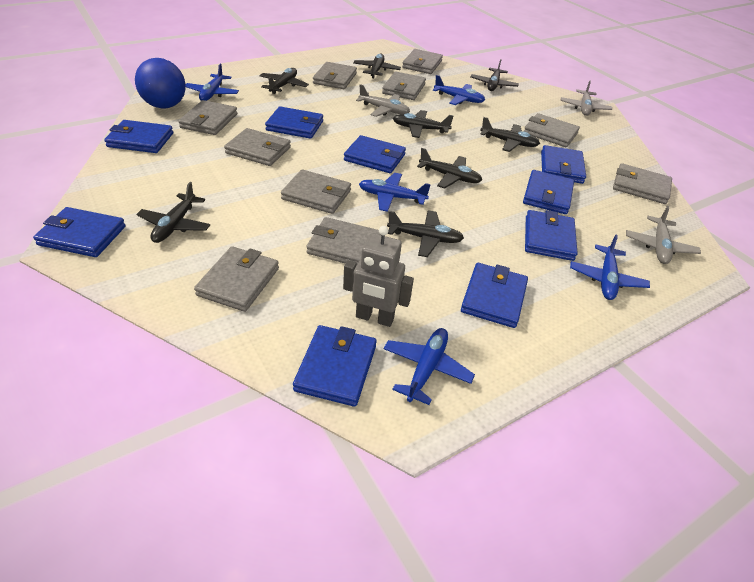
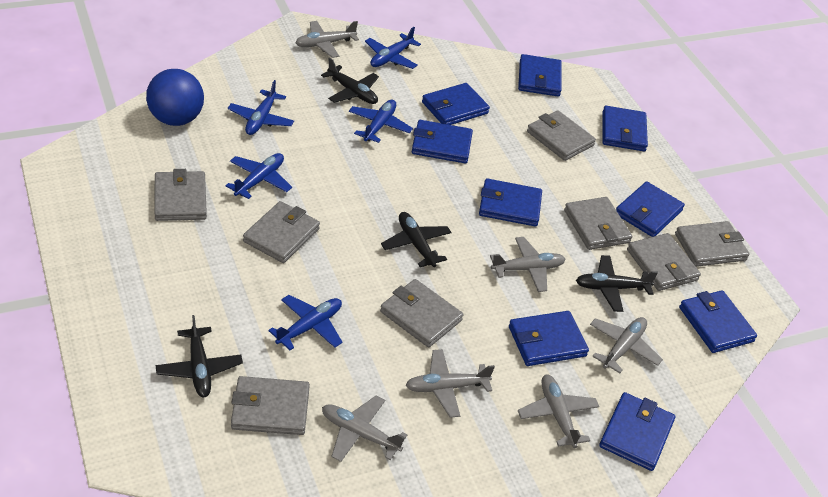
black plane: 8 -> 4
grey plane: 3 -> 6
grey robot: 1 -> 0
grey wallet: 10 -> 8

